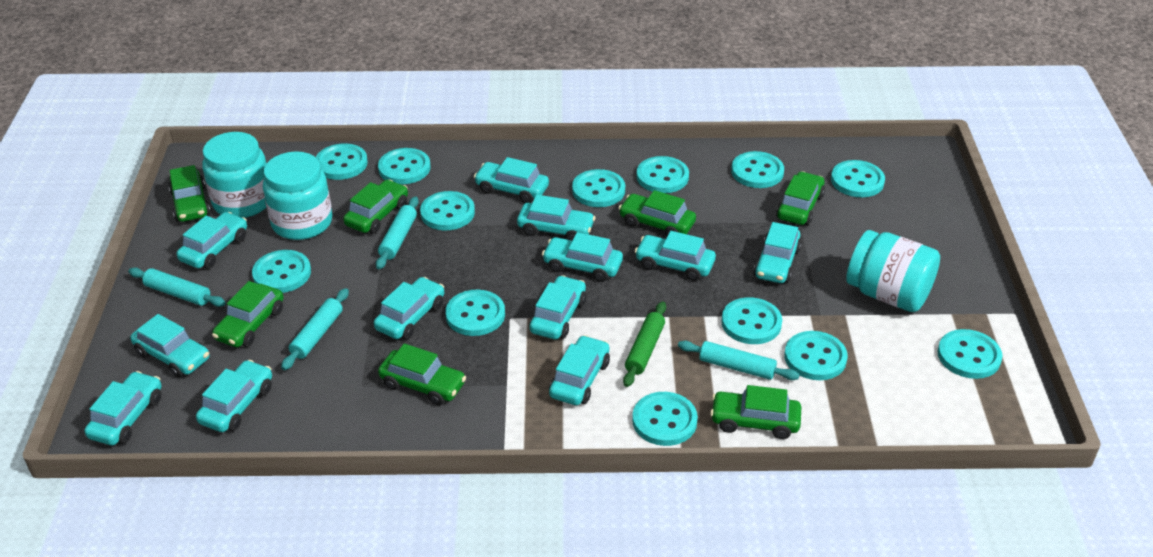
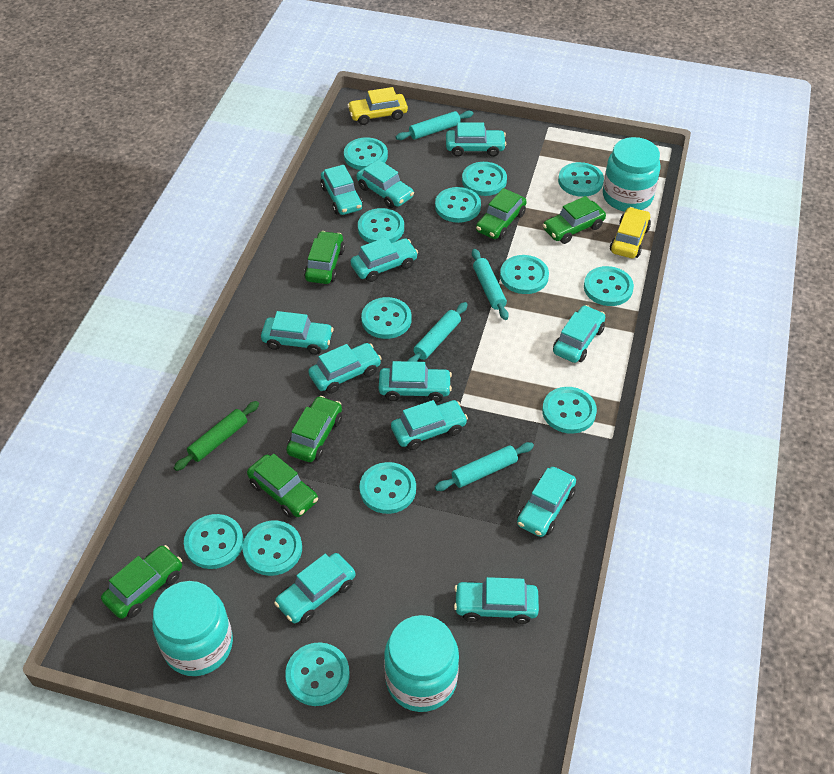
green car: 7 -> 6
yellow car: 0 -> 2

